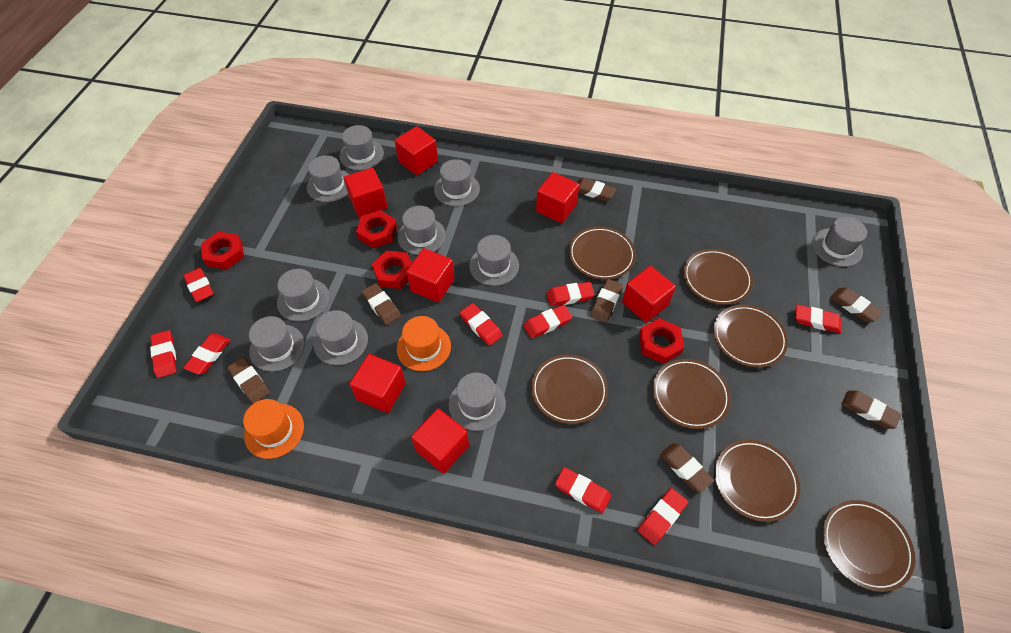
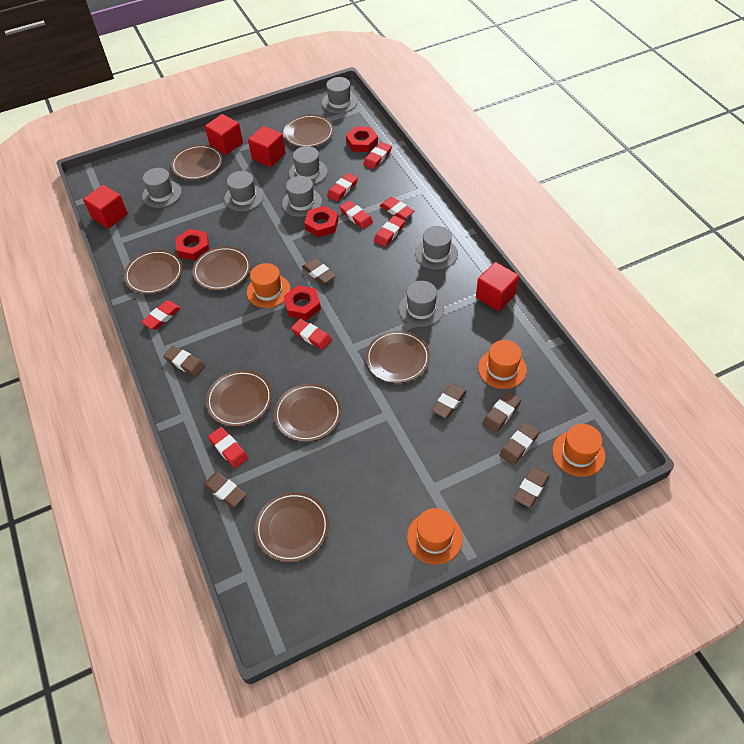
brown plate: 7 -> 8
grey hat: 10 -> 7
orange hat: 2 -> 4
red cube: 7 -> 4
red eraser: 9 -> 8

